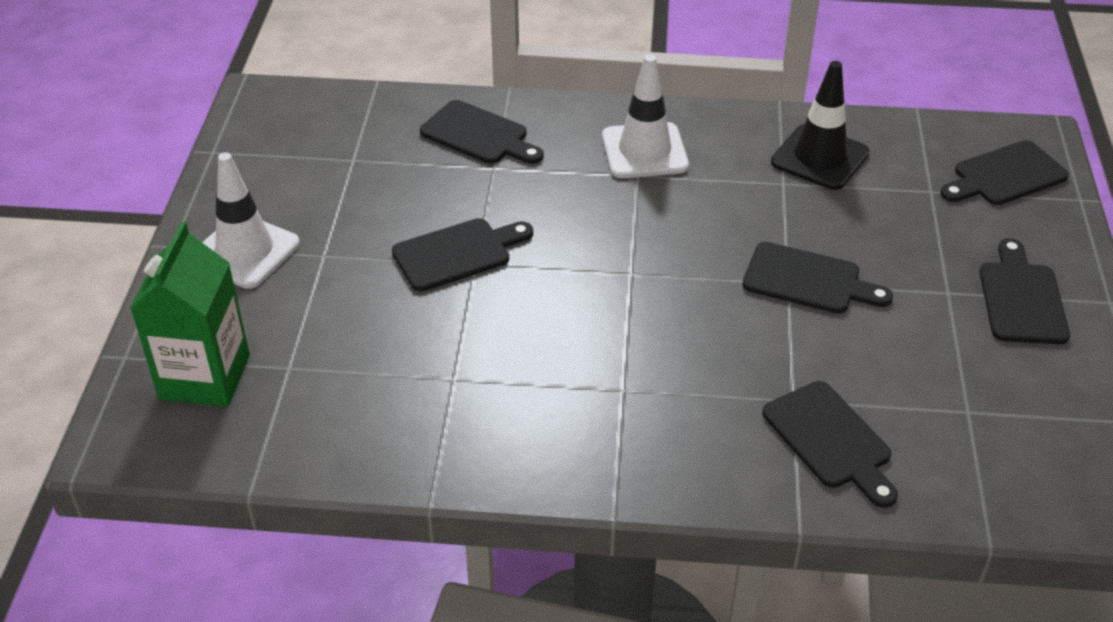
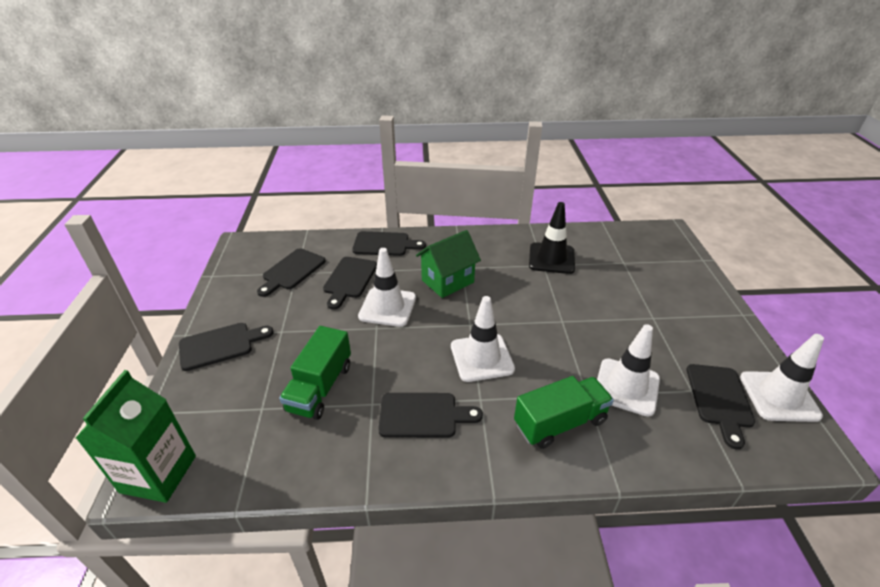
green house: 0 -> 1
green truck: 0 -> 2
white traffic cone: 2 -> 4

